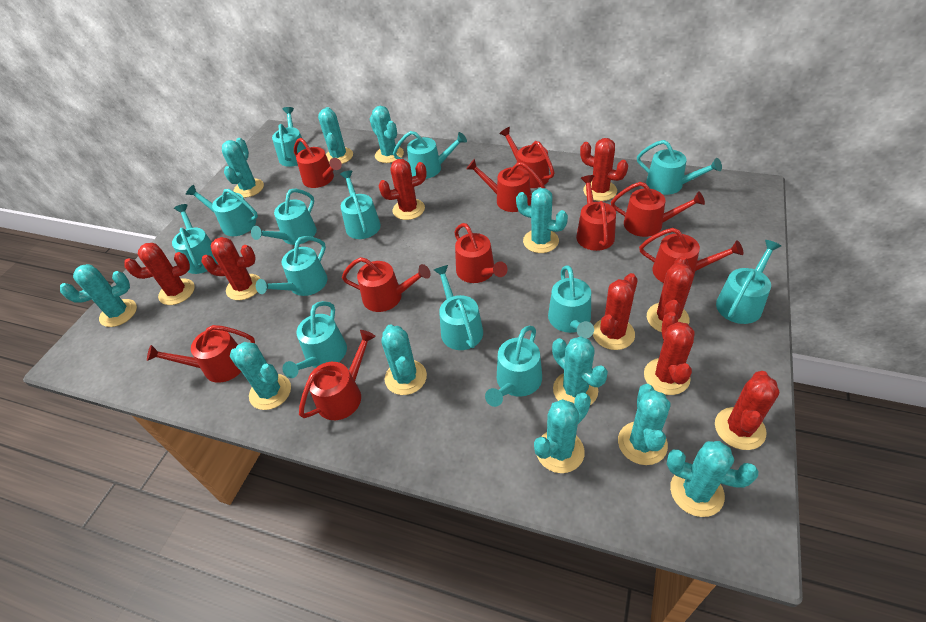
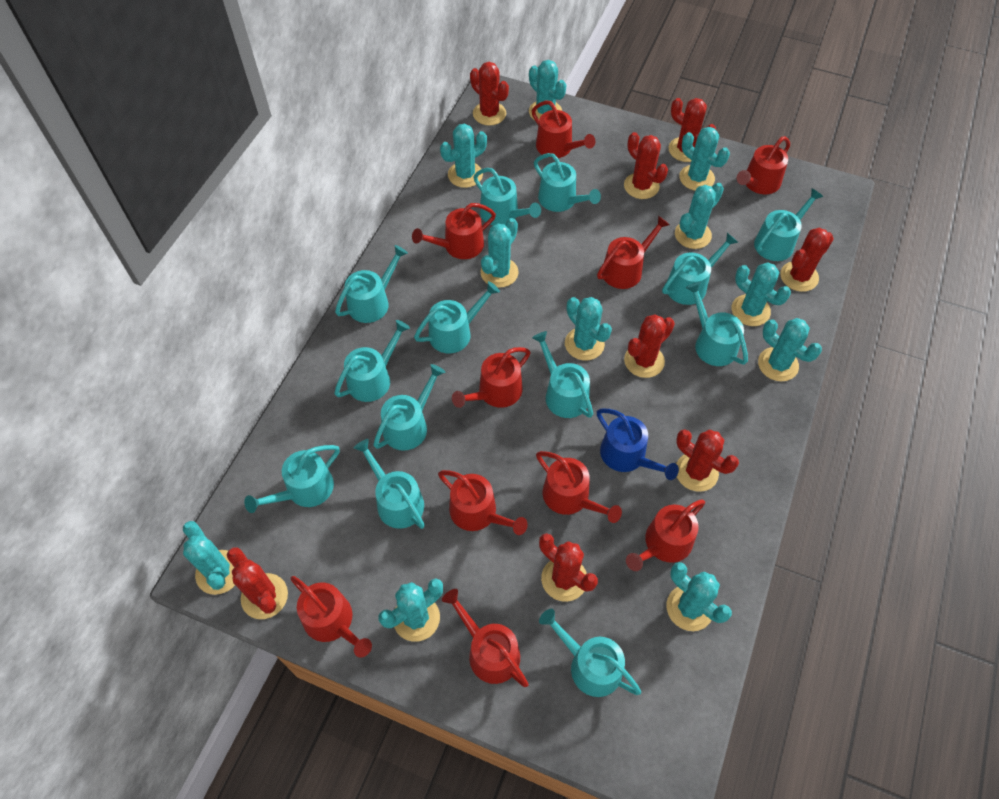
blue watering can: 0 -> 1

